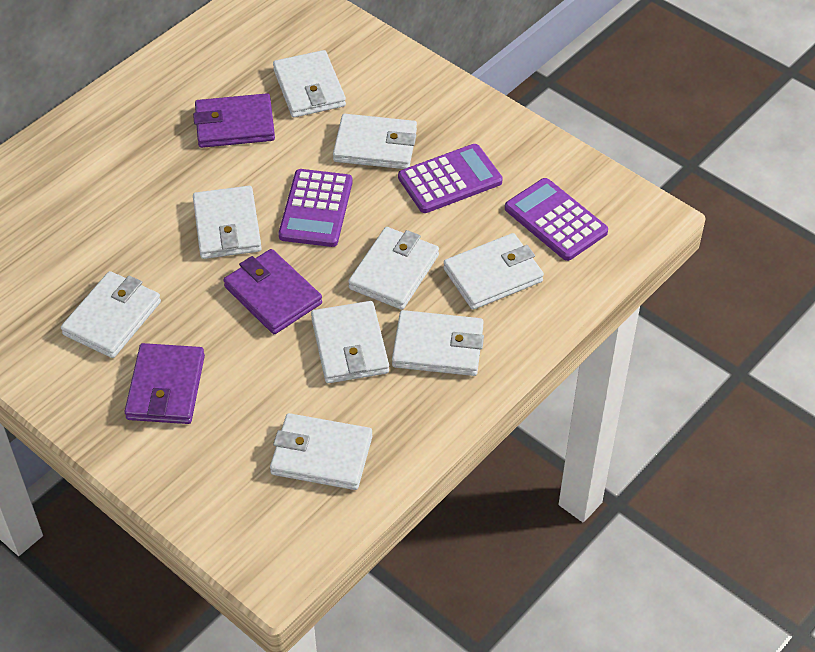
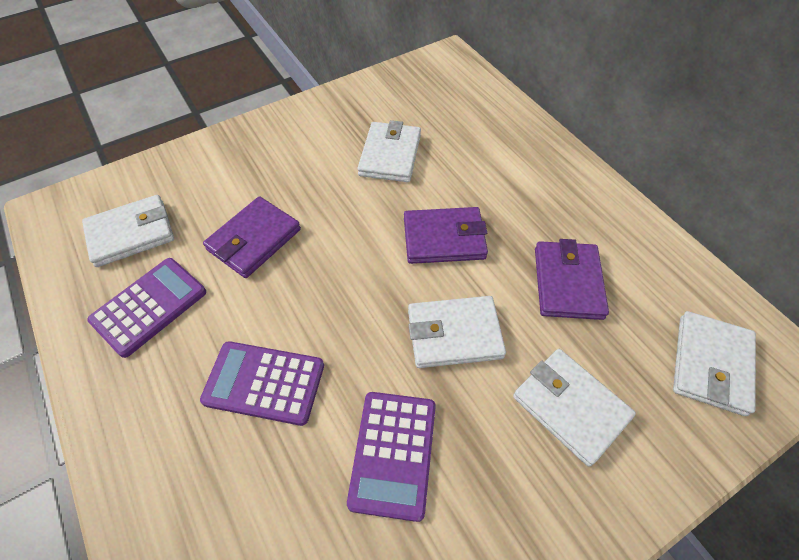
white wallet: 9 -> 5

